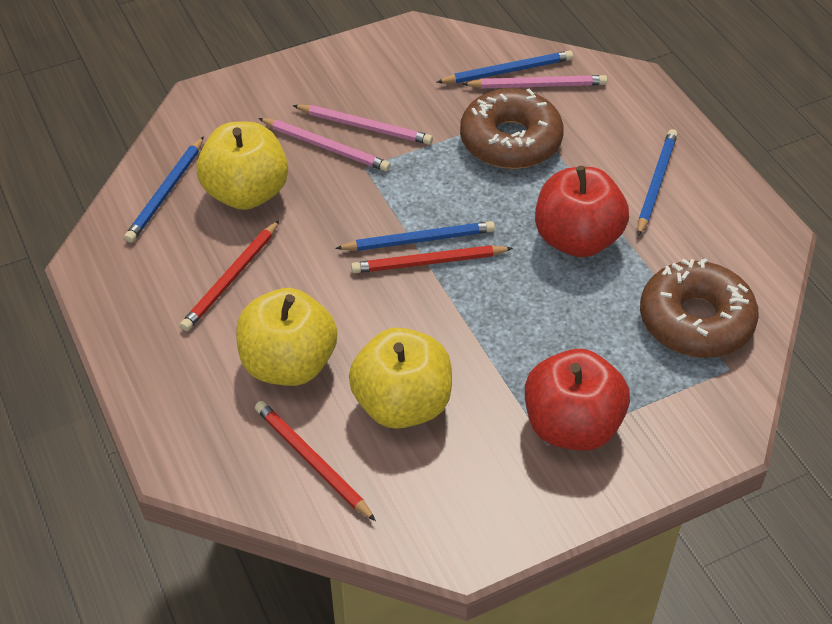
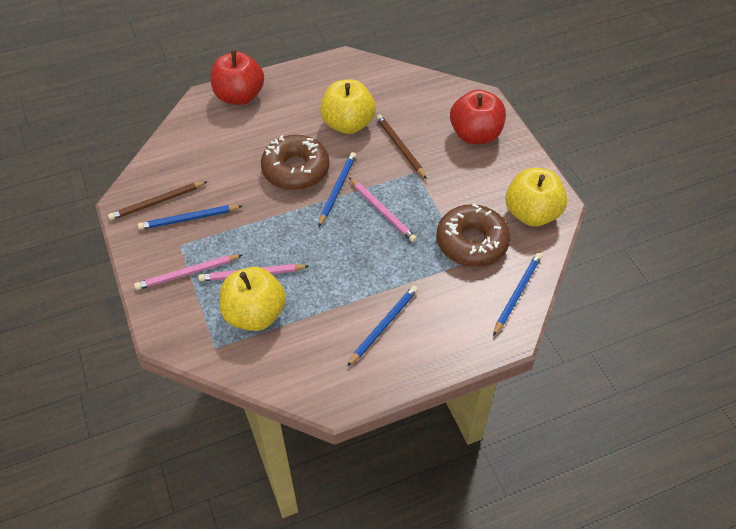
brown pencil: 0 -> 2
red pencil: 3 -> 0

